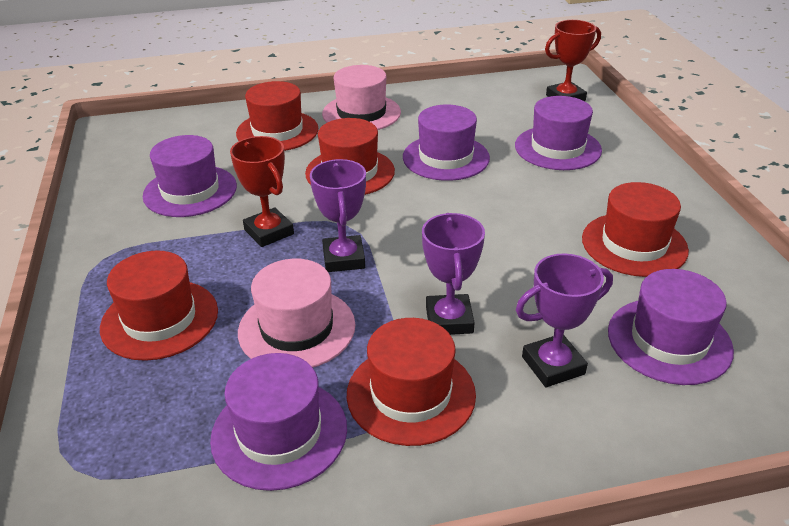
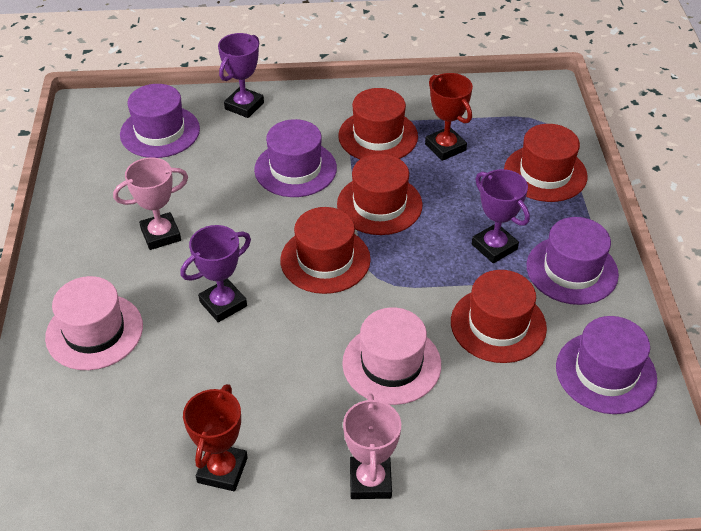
pink trophy: 0 -> 2
purple hat: 5 -> 4

